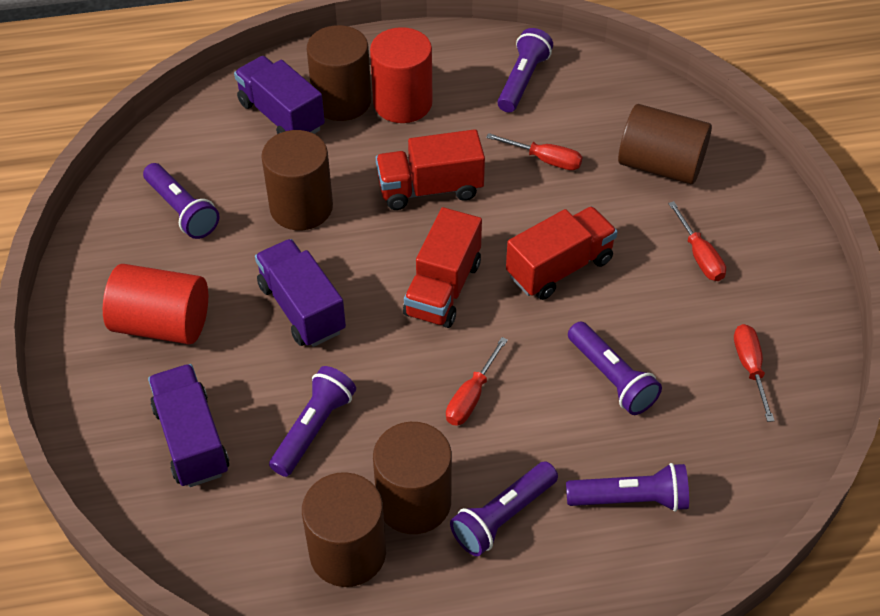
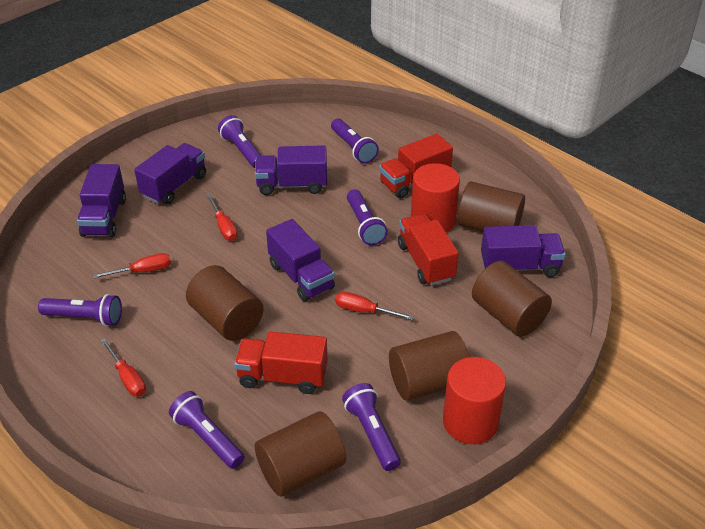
purple truck: 3 -> 5

